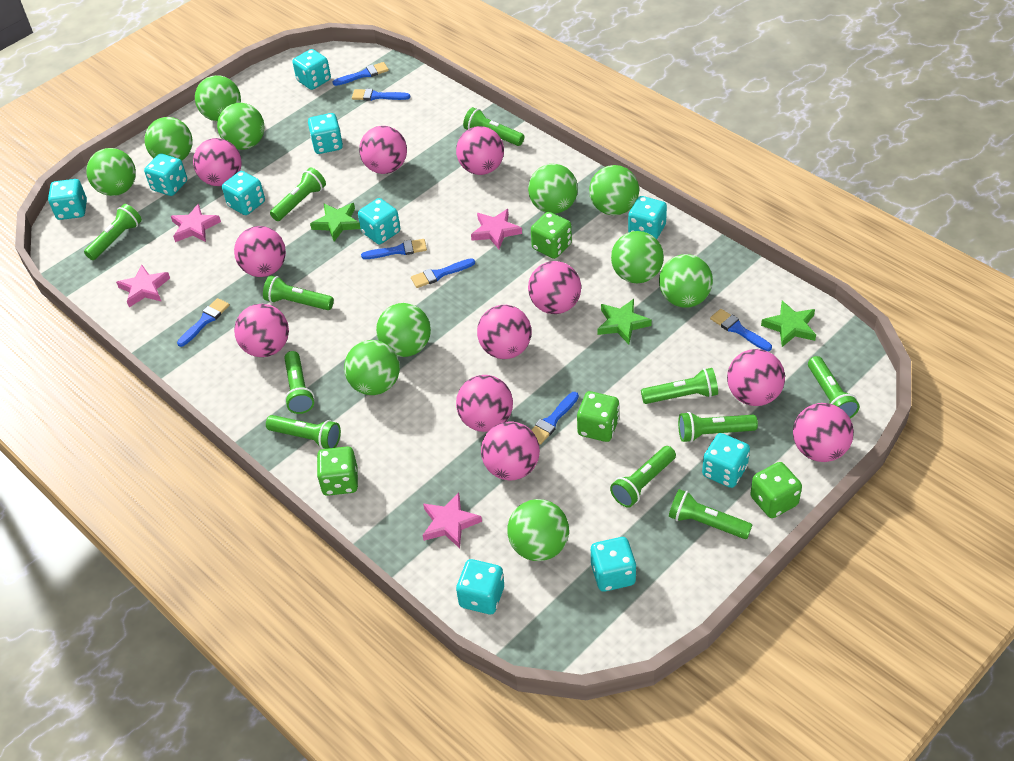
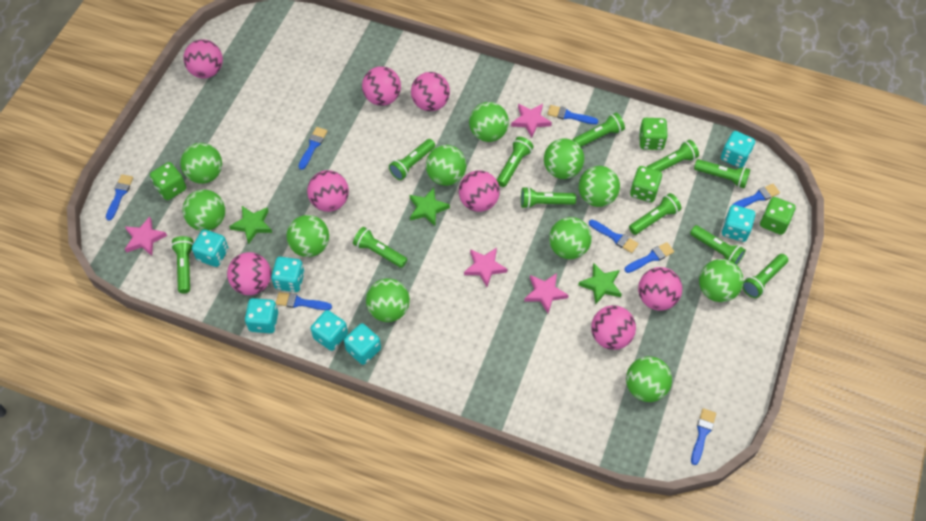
blue brush: 7 -> 8
pink ball: 11 -> 8
turquoise dice: 10 -> 7

